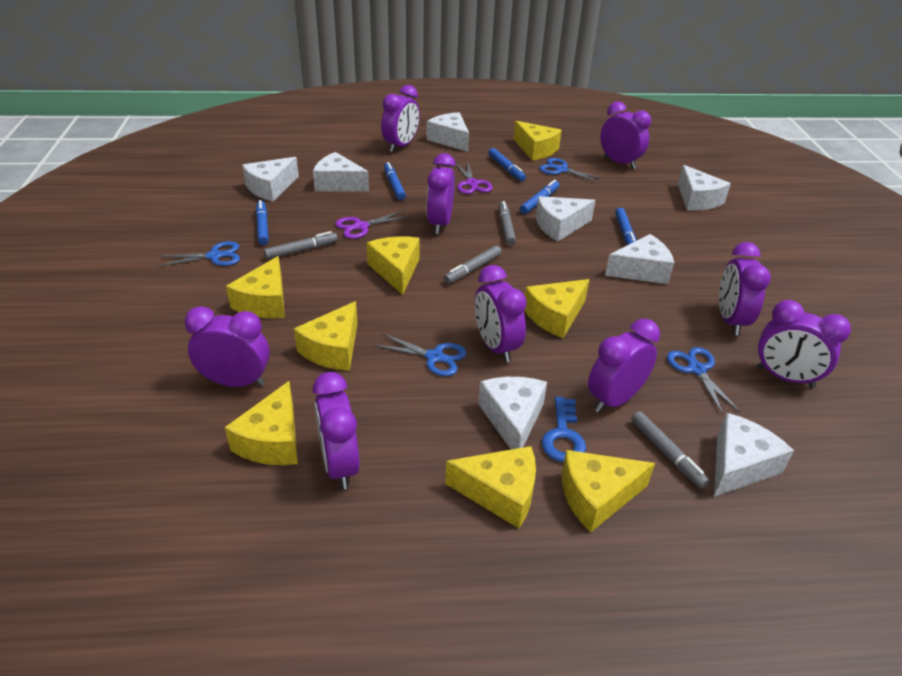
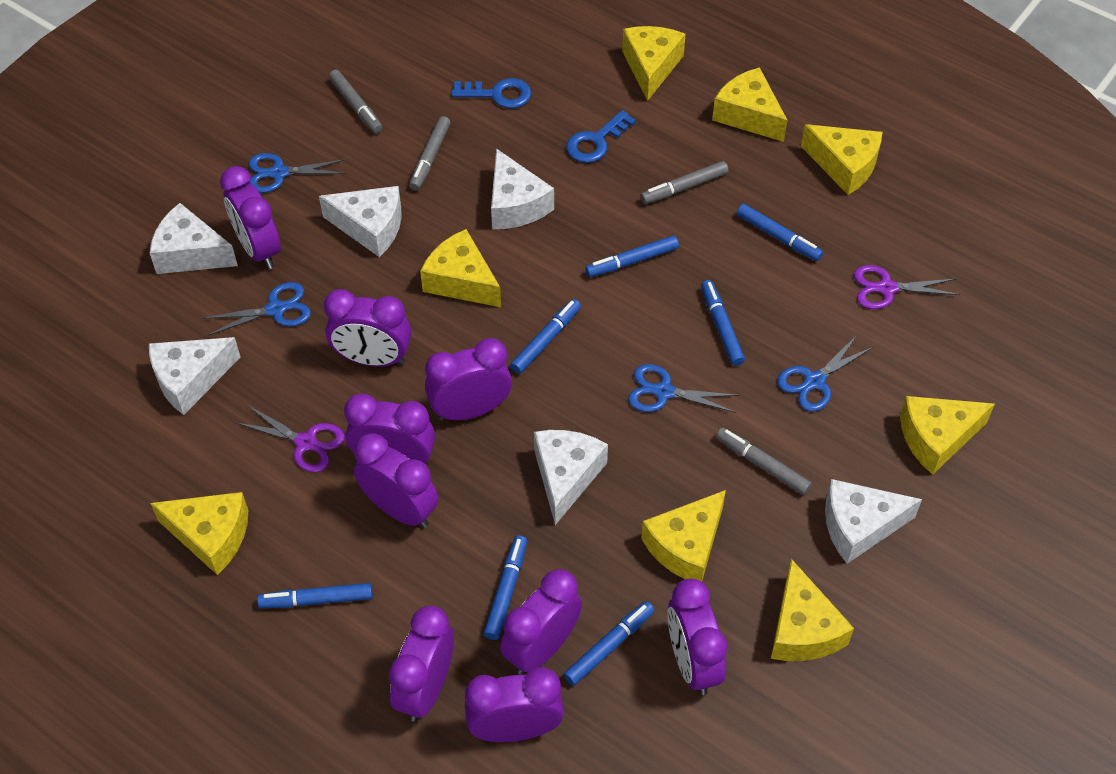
blue key: 1 -> 2
blue marker: 5 -> 7
white cheese: 8 -> 6

